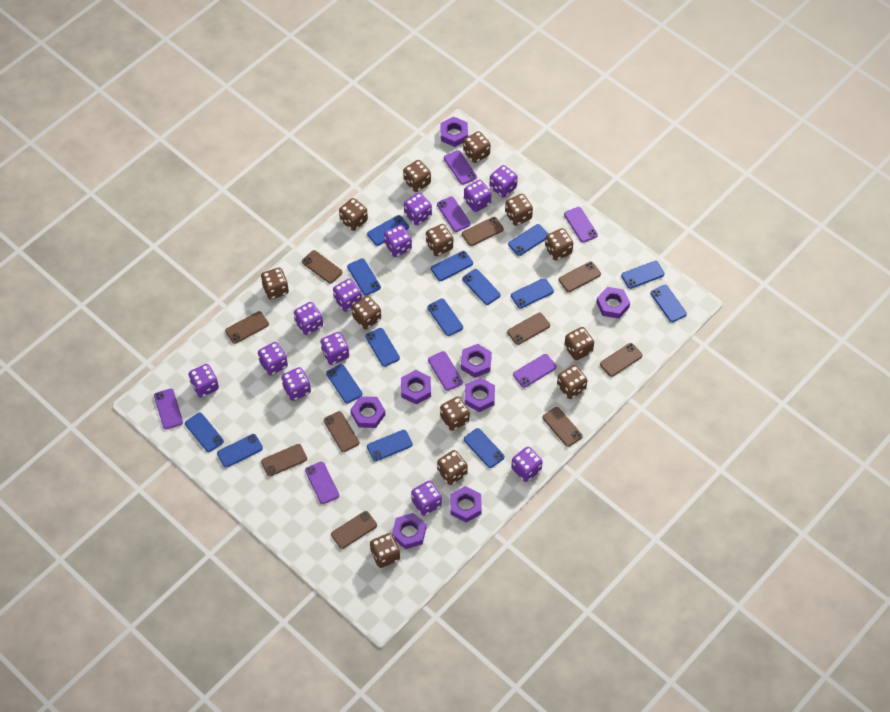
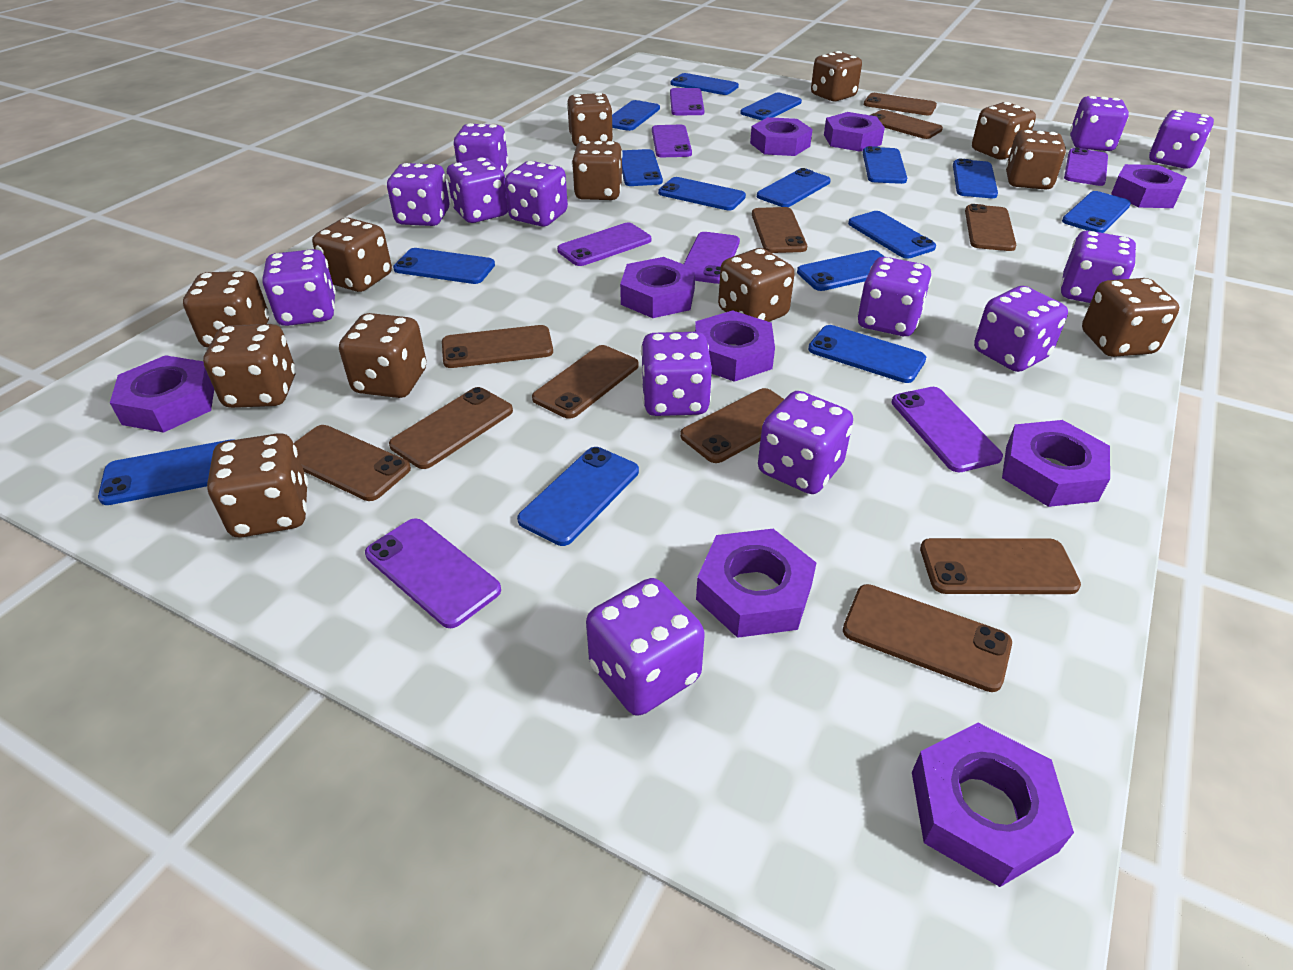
brown dice: 13 -> 12
brown phone: 10 -> 11
purple dice: 12 -> 13
purple nut: 8 -> 9

